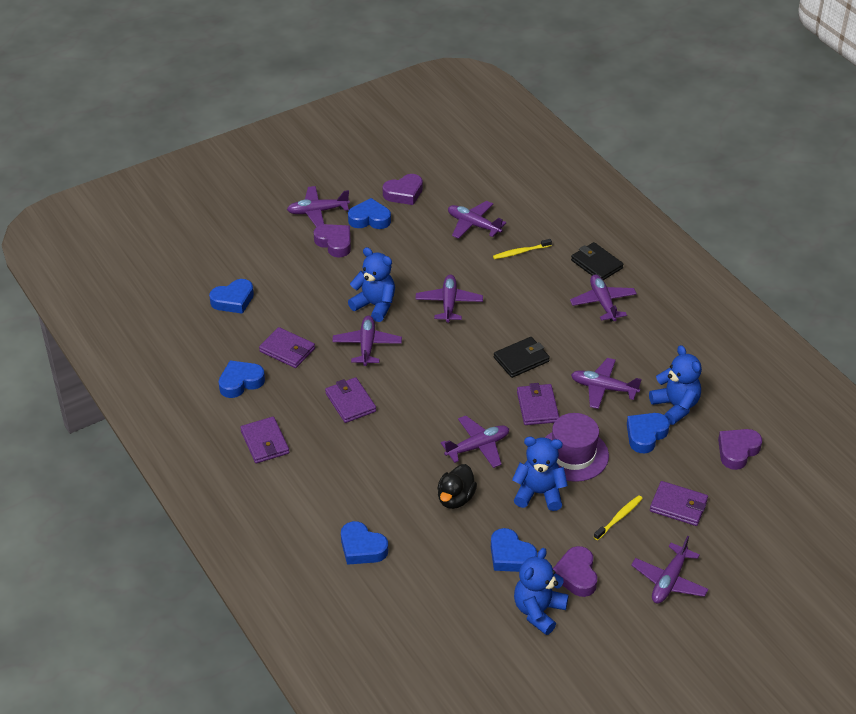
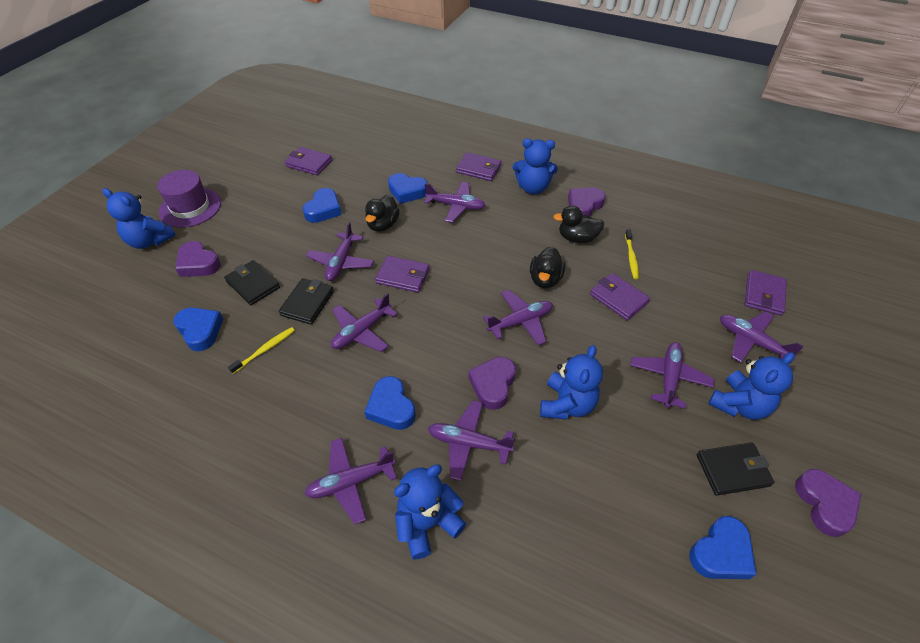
black duck: 1 -> 3
black wallet: 2 -> 3
blue heart: 6 -> 5
blue teddy bear: 4 -> 5

